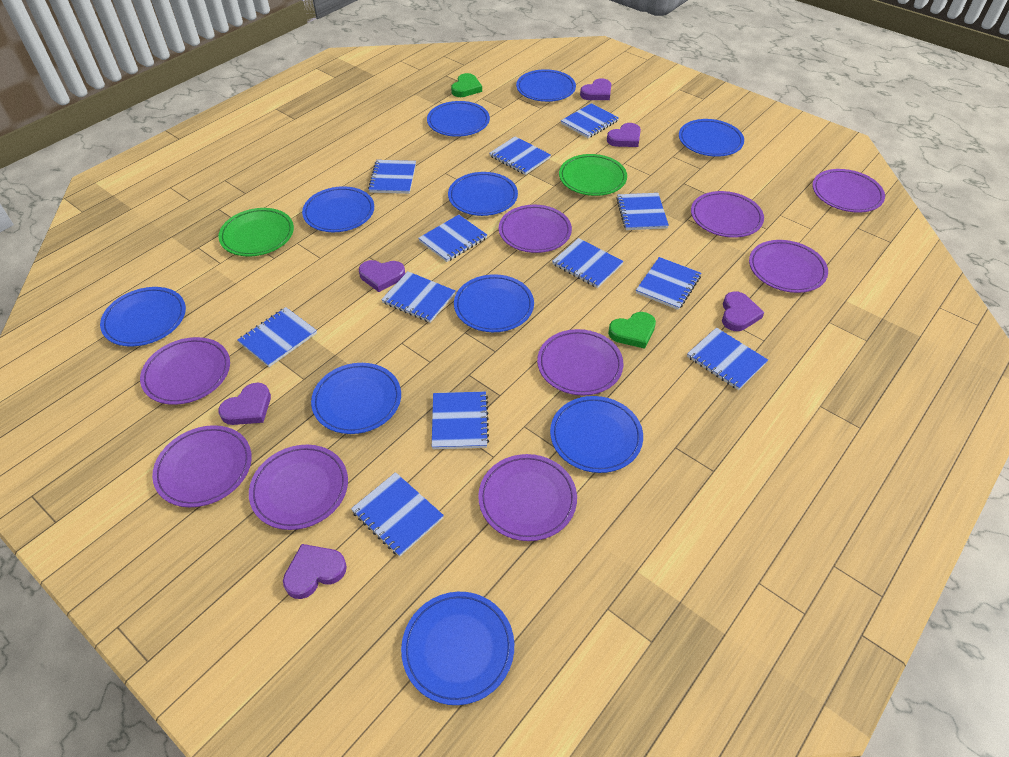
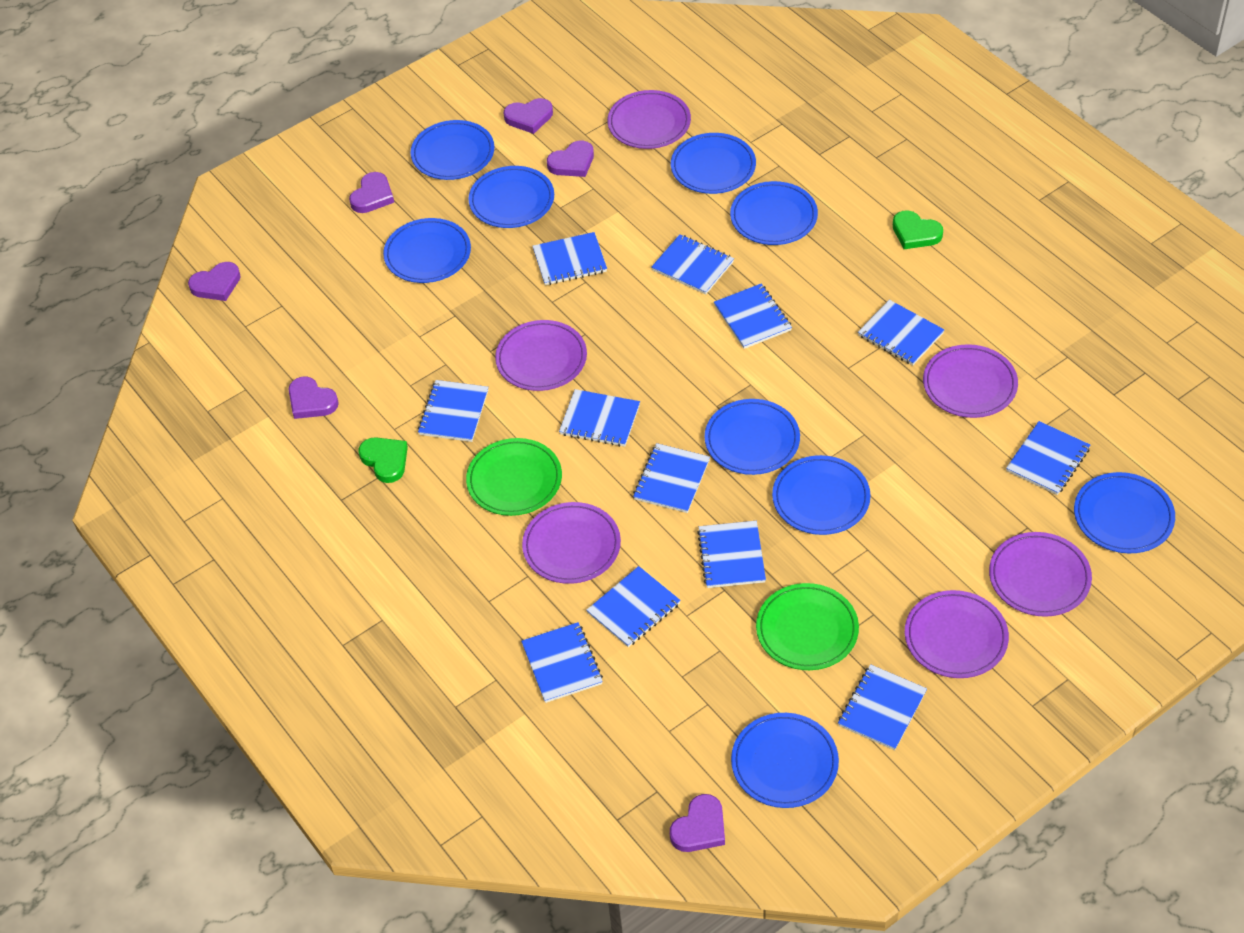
blue plate: 10 -> 9
purple plate: 9 -> 6

